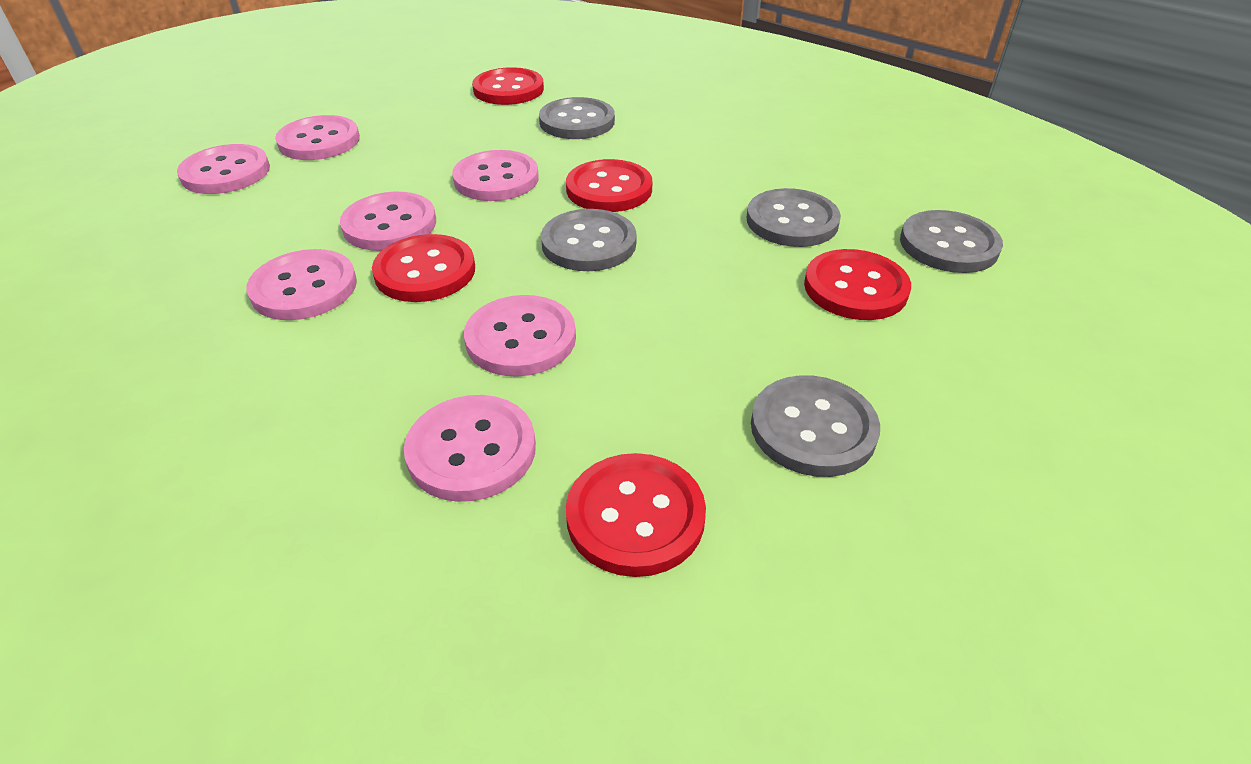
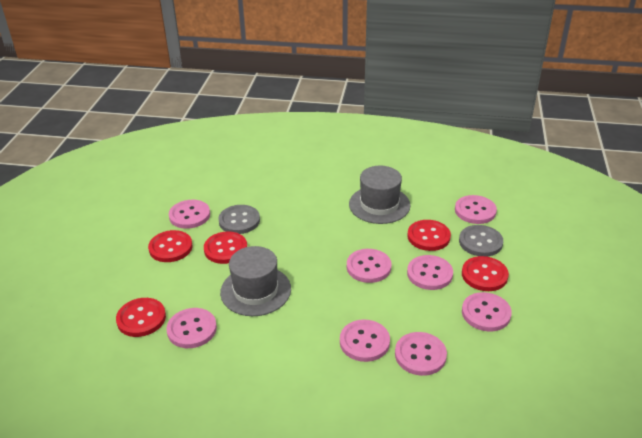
grey button: 5 -> 2
grey hat: 0 -> 2
pink button: 7 -> 8

